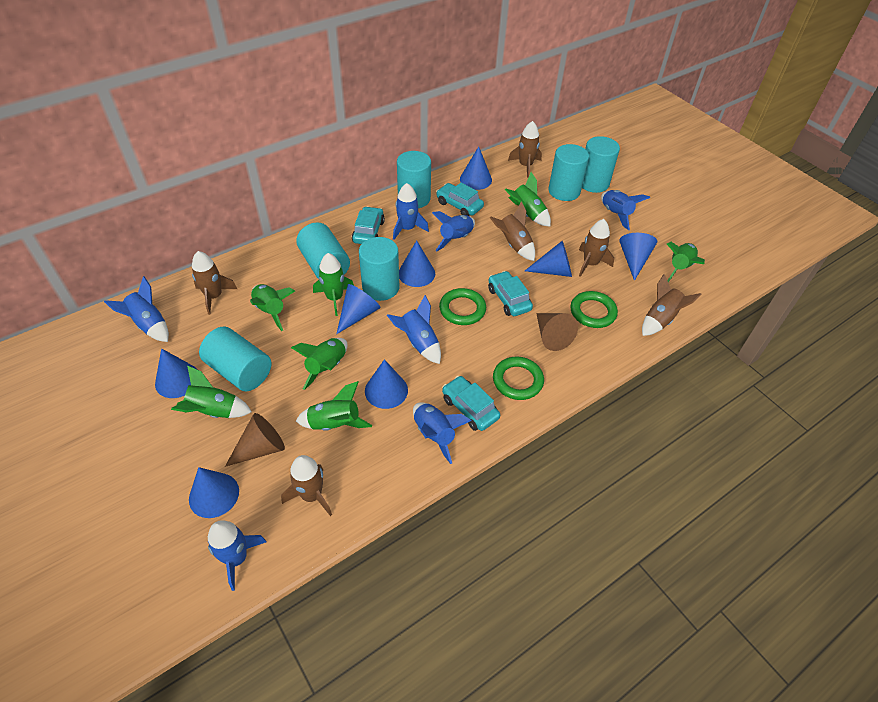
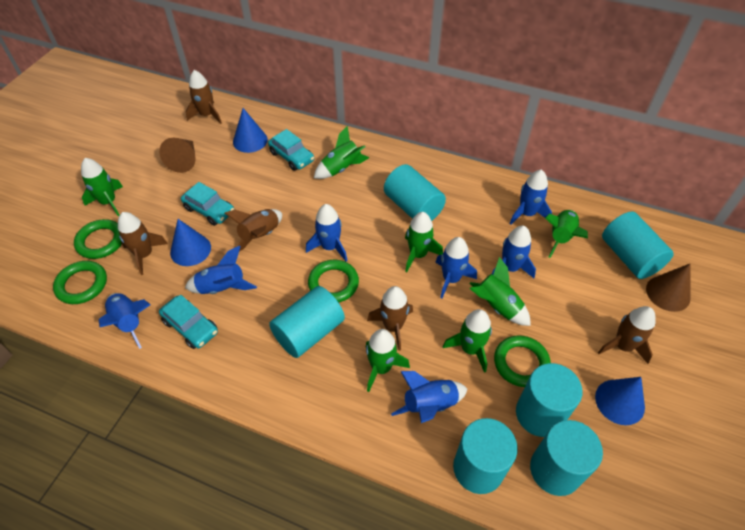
blue cone: 8 -> 3
brown rocket: 6 -> 5
green ring: 3 -> 4
turquoise car: 4 -> 3

